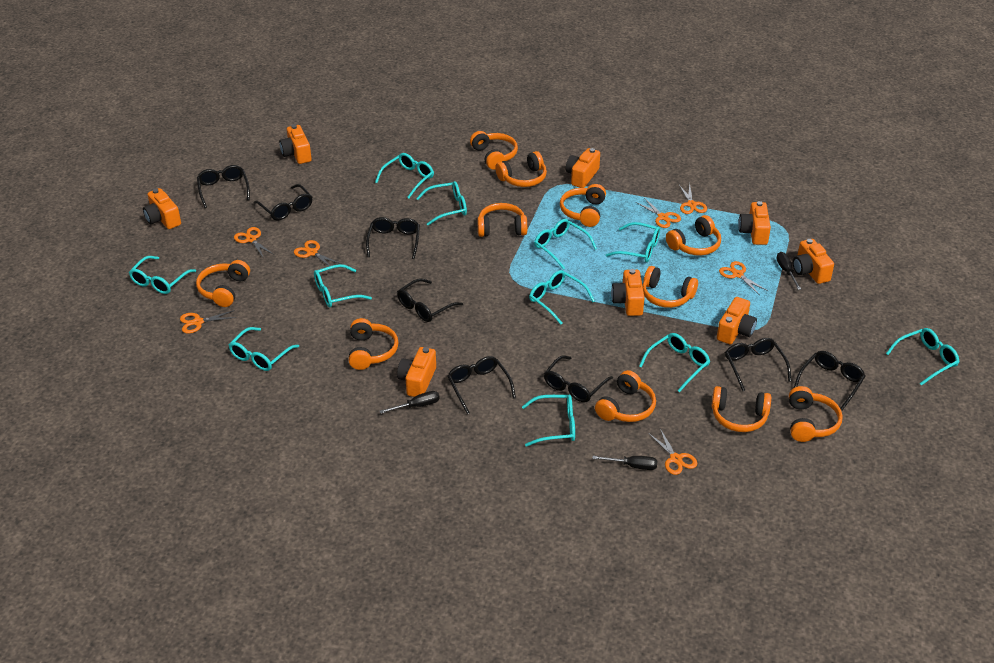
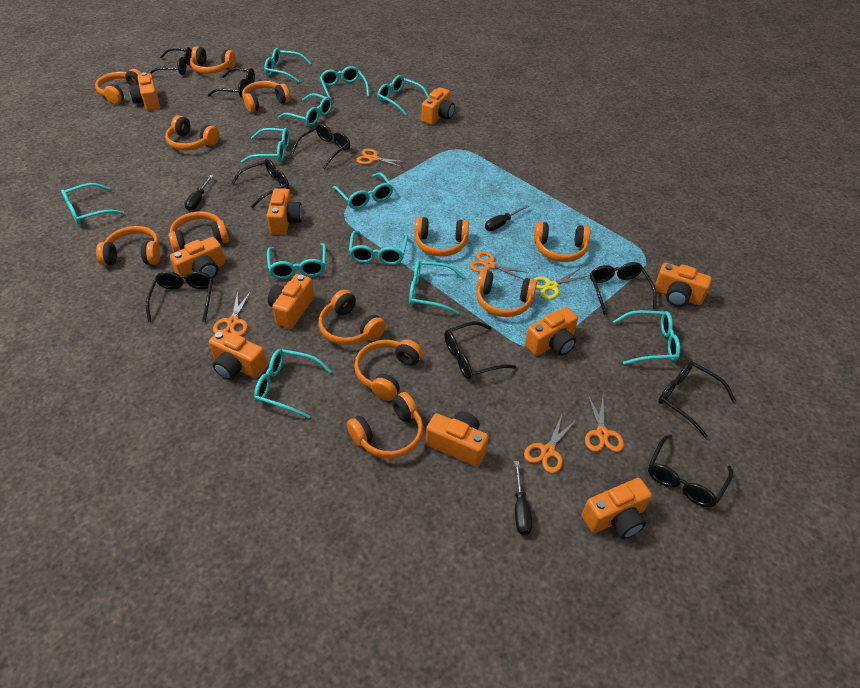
black glasses: 8 -> 9
orange camera: 8 -> 10
orange headphones: 11 -> 12
orange scissors: 7 -> 5
turquoise glasses: 11 -> 12
yellow scissors: 0 -> 1

